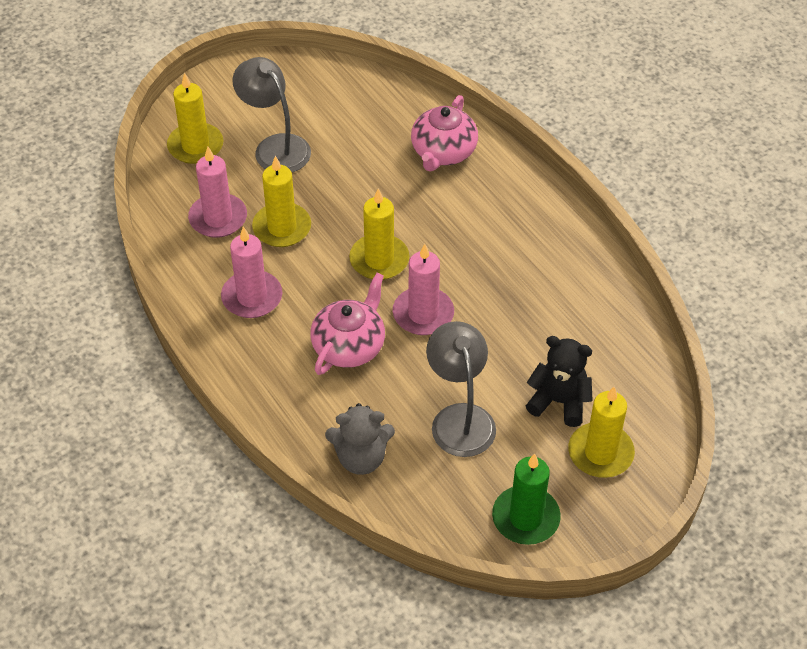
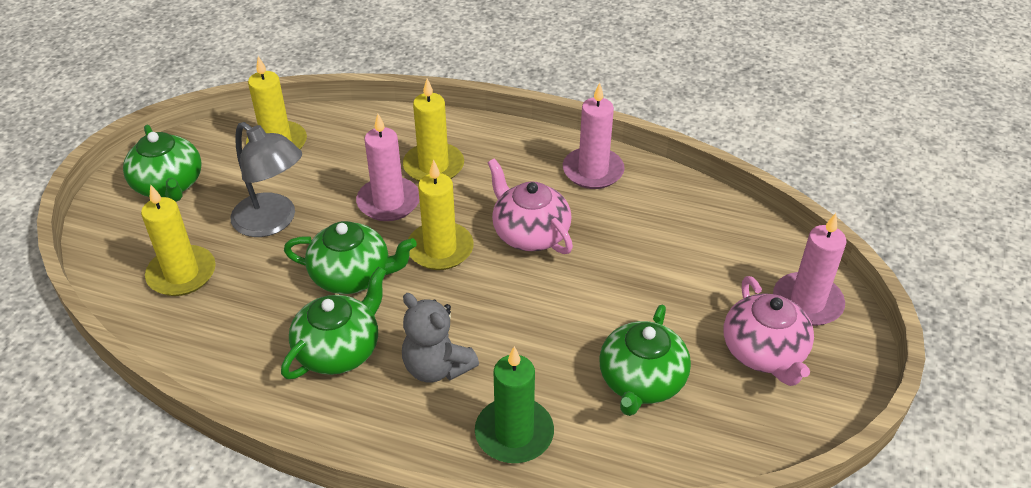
black teddy bear: 1 -> 0
green teapot: 0 -> 4
grey lamp: 2 -> 1

